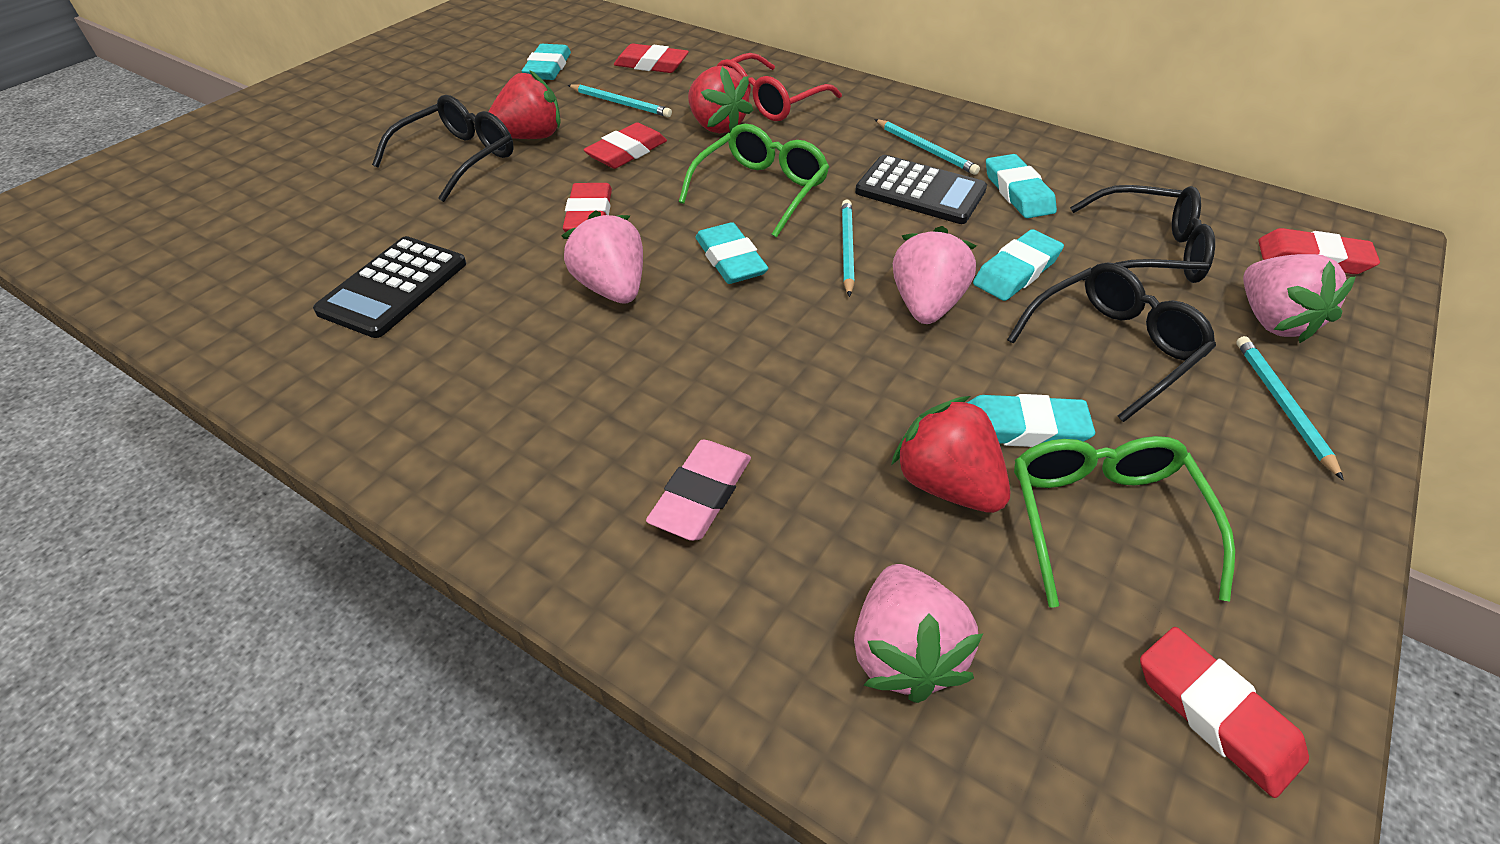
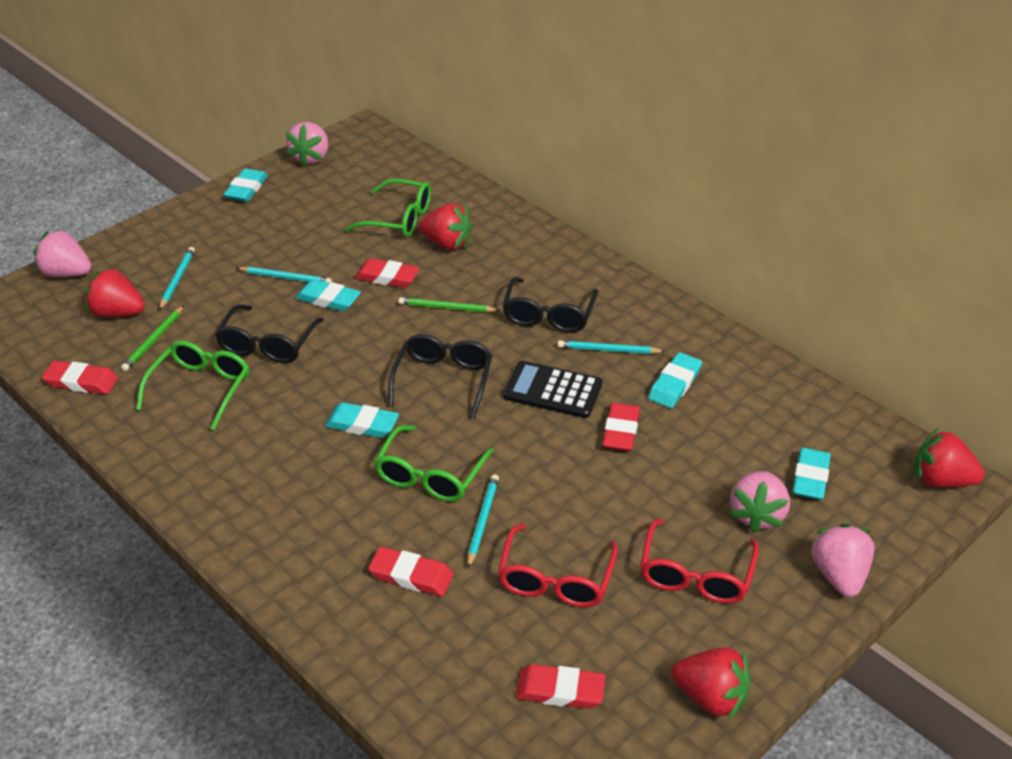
black calculator: 2 -> 1
green glasses: 2 -> 3
green pencil: 0 -> 2
pink eraser: 1 -> 0
red glasses: 1 -> 2
red strawberry: 3 -> 4

